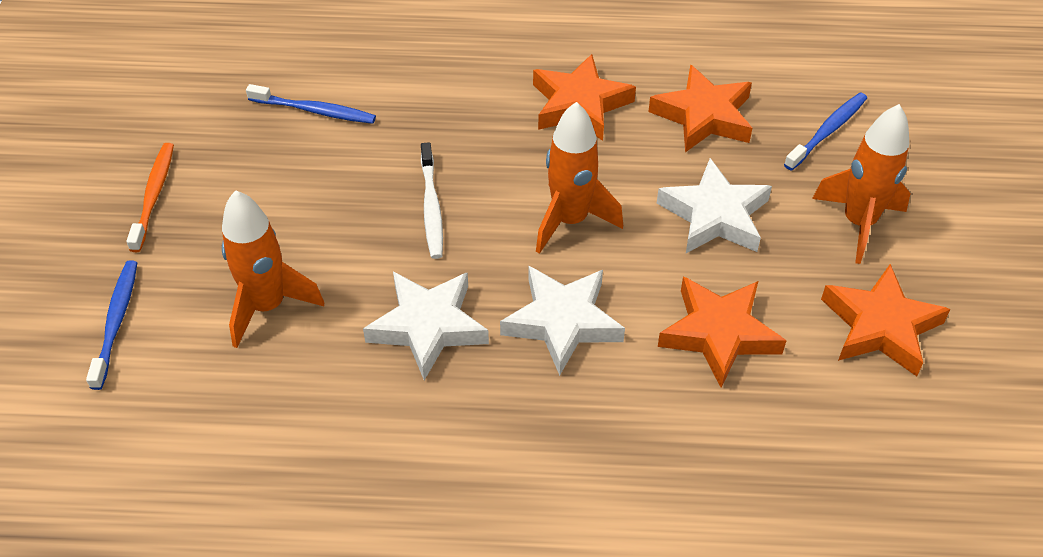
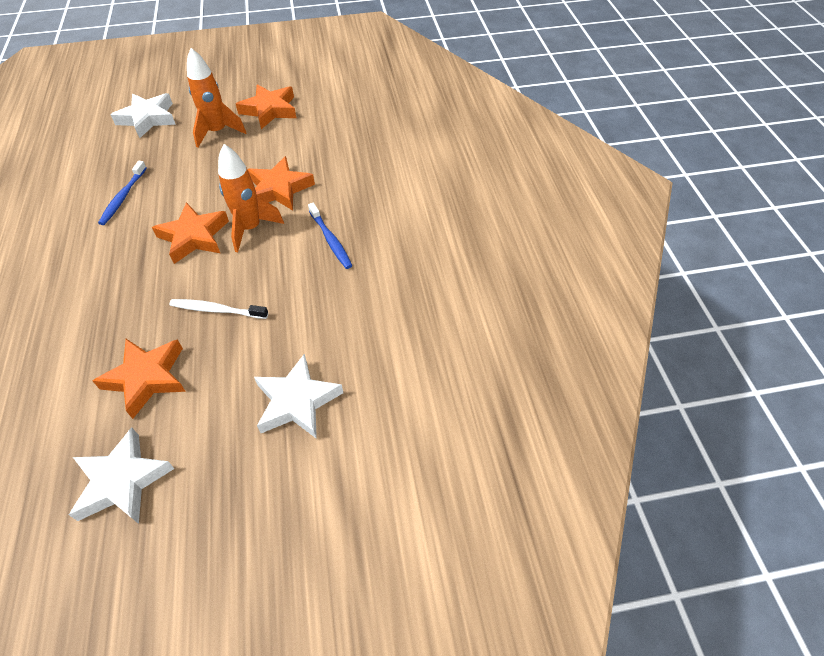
blue toothbrush: 3 -> 2
orange rocket: 3 -> 2
orange toothbrush: 1 -> 0

